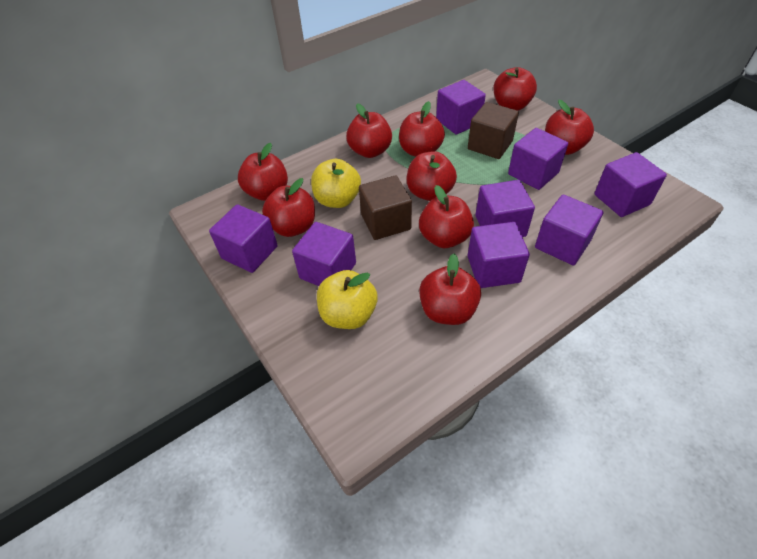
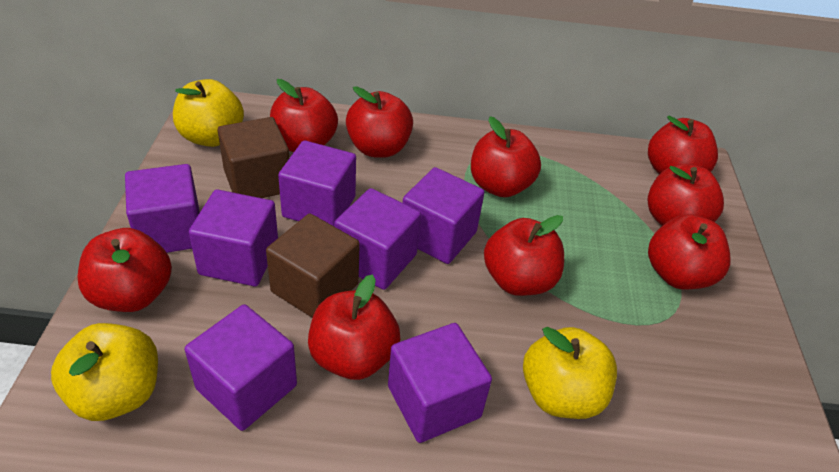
purple cube: 8 -> 7
yellow apple: 2 -> 3

